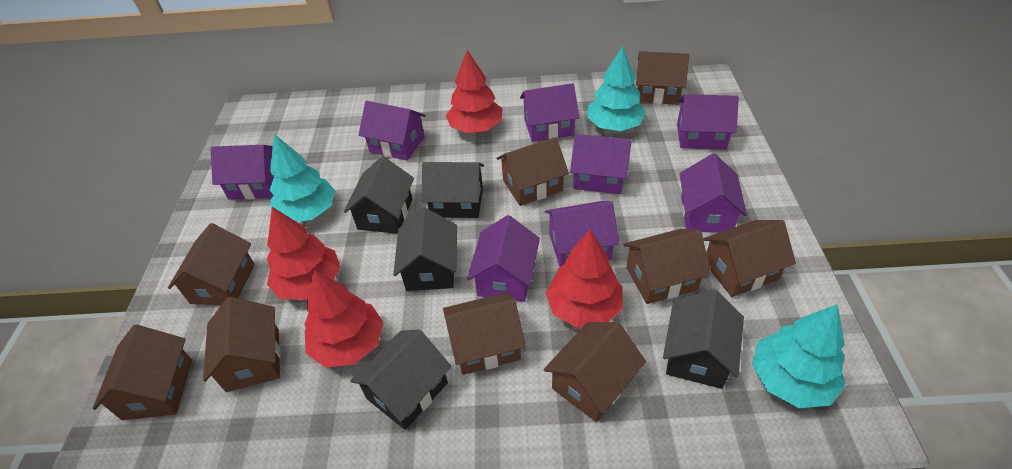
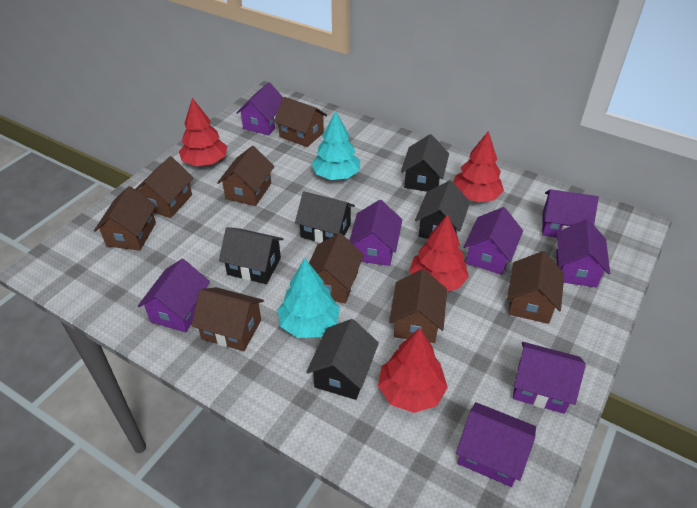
brown house: 9 -> 8
turquoise tree: 3 -> 2

